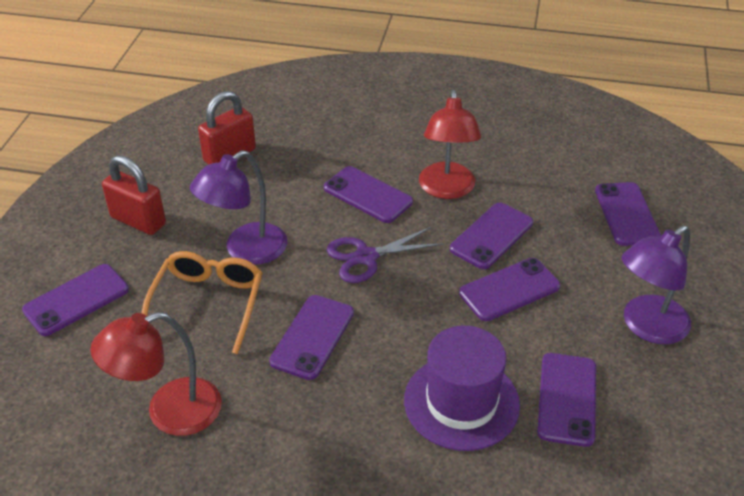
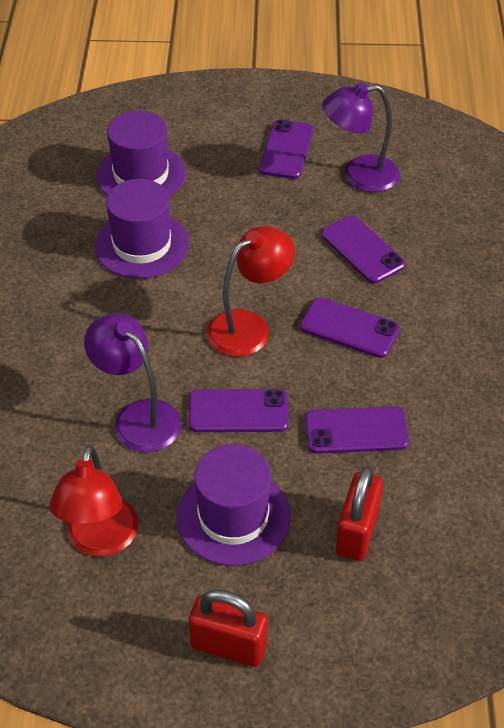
orange glasses: 1 -> 0
purple hat: 1 -> 3
purple phone: 7 -> 5
purple scissors: 1 -> 0

